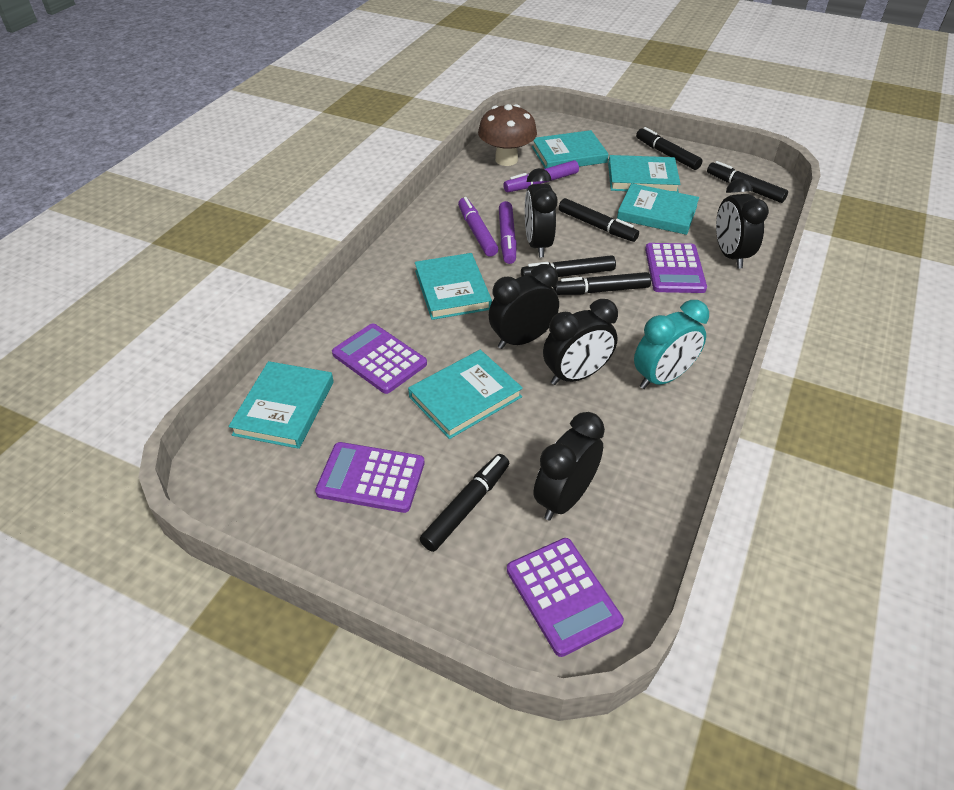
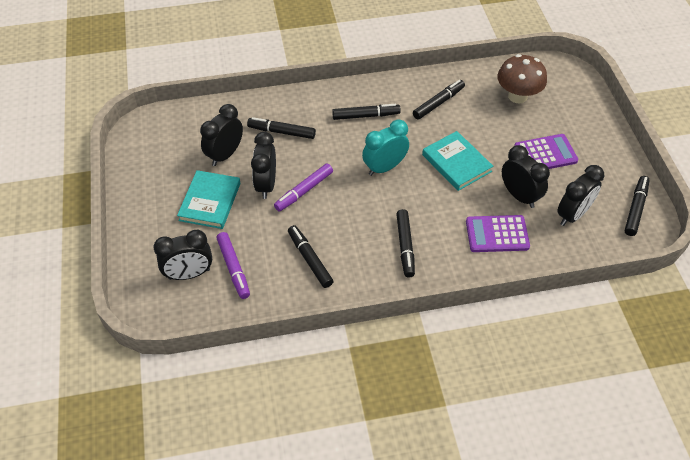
purple calculator: 4 -> 2
purple marker: 3 -> 2
turquoise book: 6 -> 2

